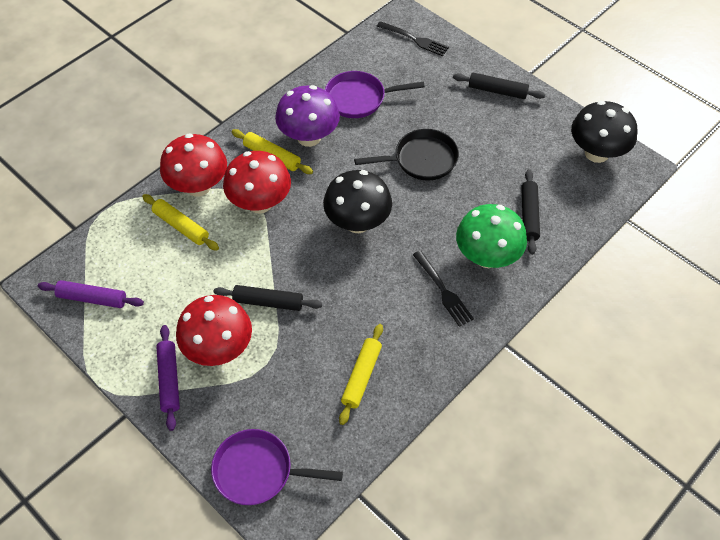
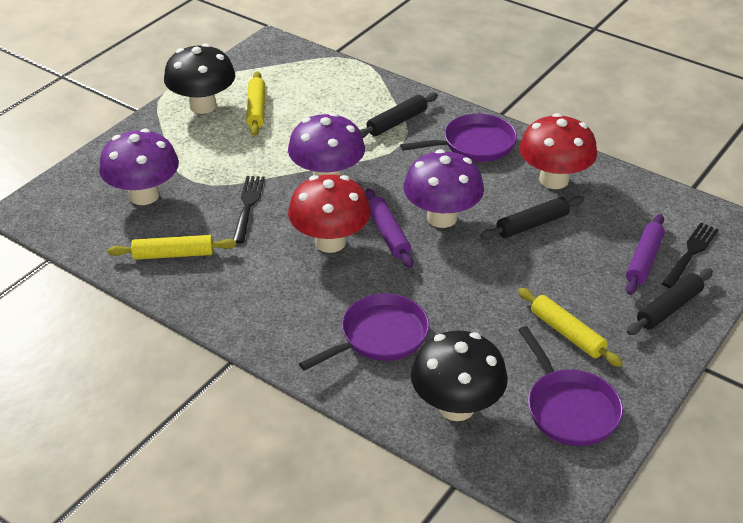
black pan: 1 -> 0
green mushroom: 1 -> 0
purple mushroom: 1 -> 3
purple pan: 2 -> 3
red mushroom: 3 -> 2

